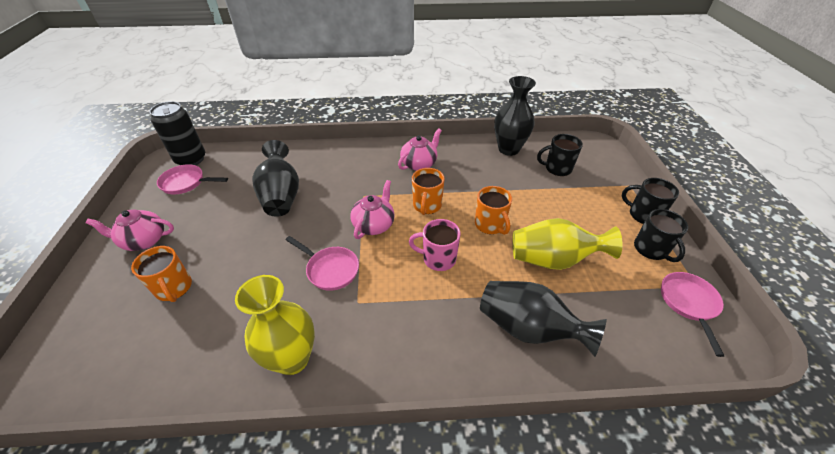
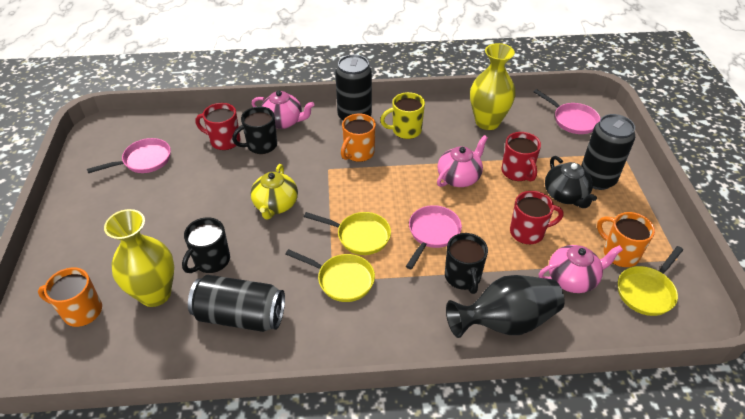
black can: 1 -> 3
black teapot: 0 -> 1
black vase: 3 -> 1
pink mug: 1 -> 0
red mug: 0 -> 3
yellow mug: 0 -> 1
yellow pan: 0 -> 3
yellow teapot: 0 -> 1

